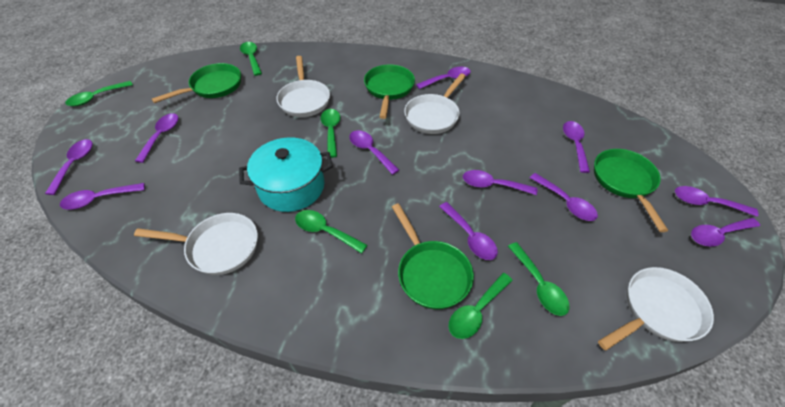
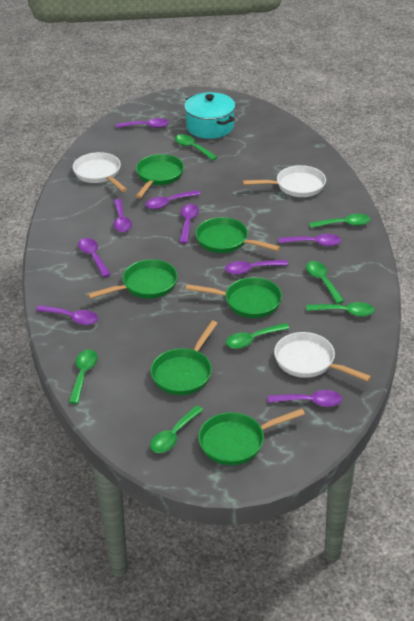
green pan: 4 -> 6
green spoon: 6 -> 7
purple spoon: 11 -> 9
white pan: 4 -> 3

